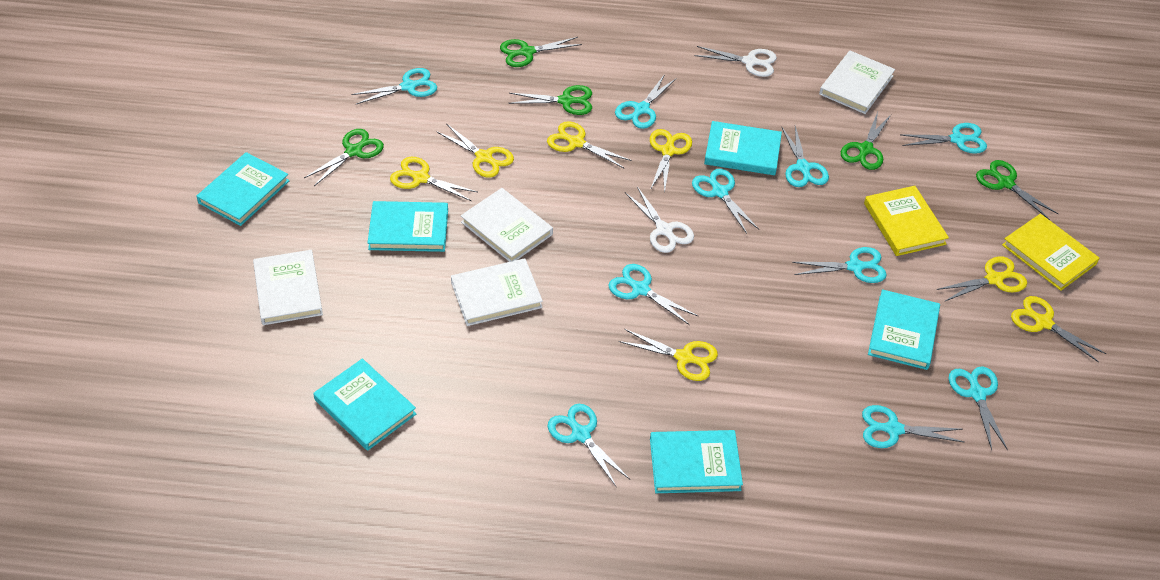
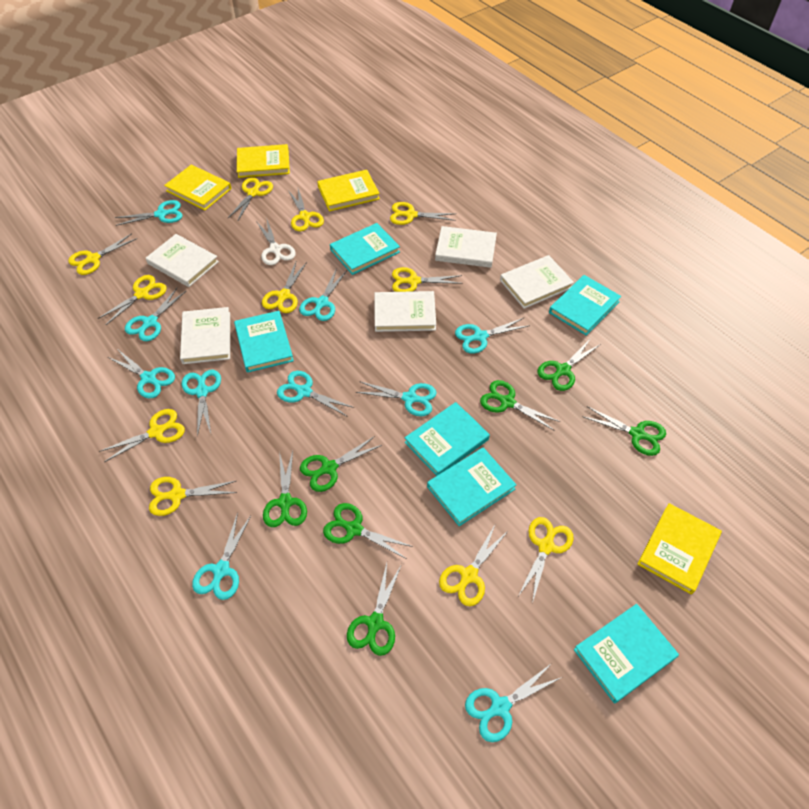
green scissors: 5 -> 7
white book: 4 -> 5
white scissors: 2 -> 1
yellow book: 2 -> 4
yellow scissors: 7 -> 11

